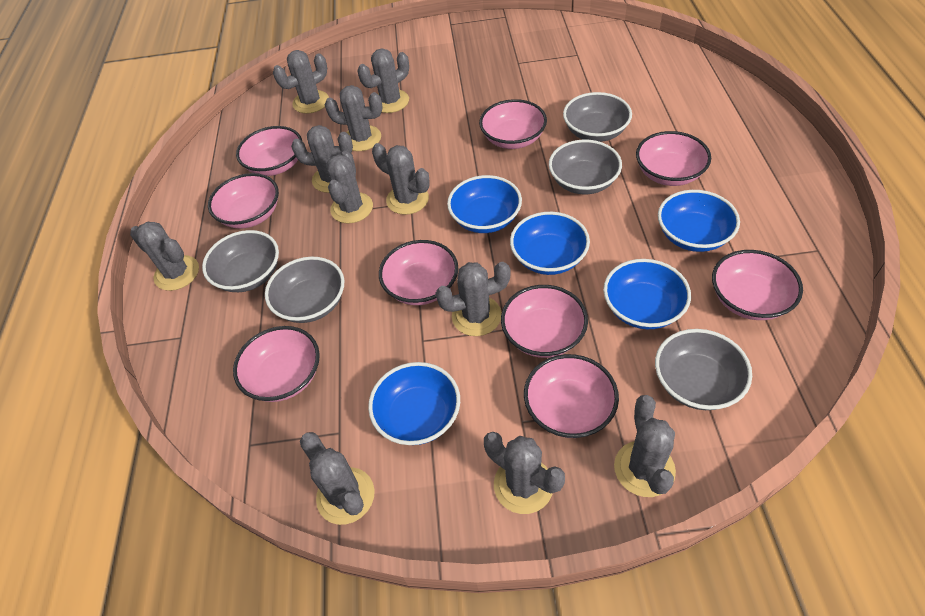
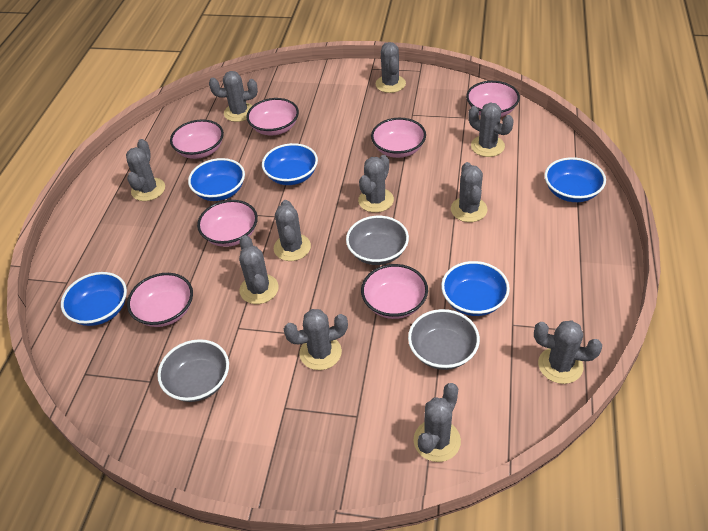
grey bowl: 5 -> 3
pink bowl: 9 -> 7

